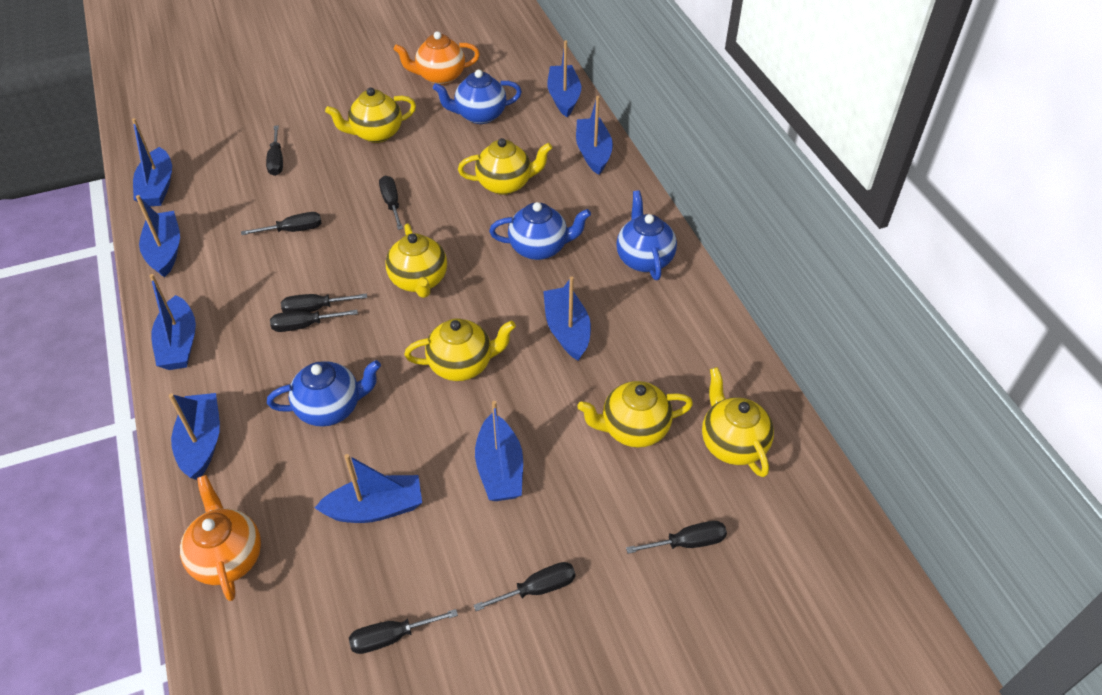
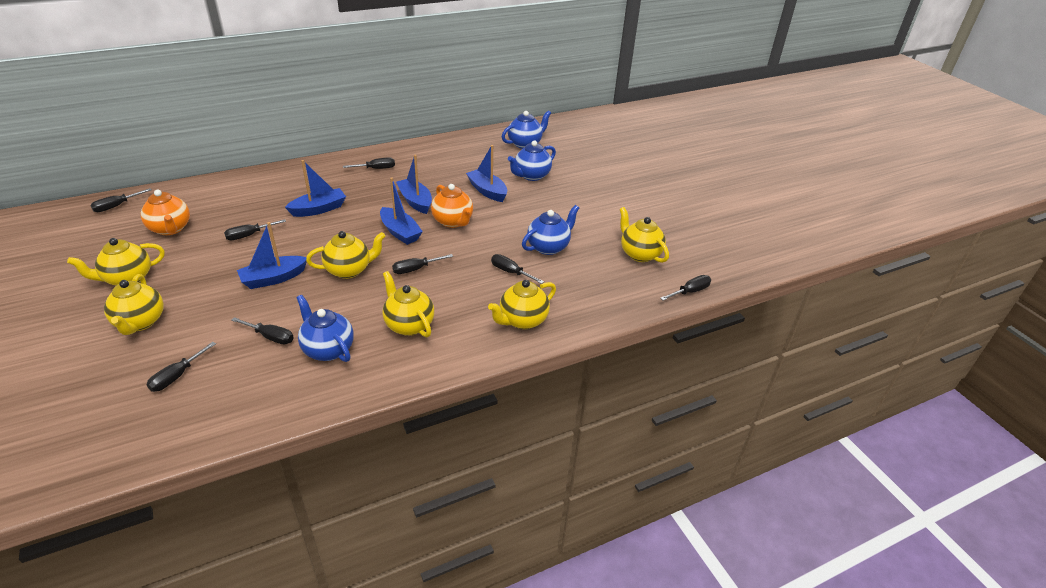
blue boat: 9 -> 5

